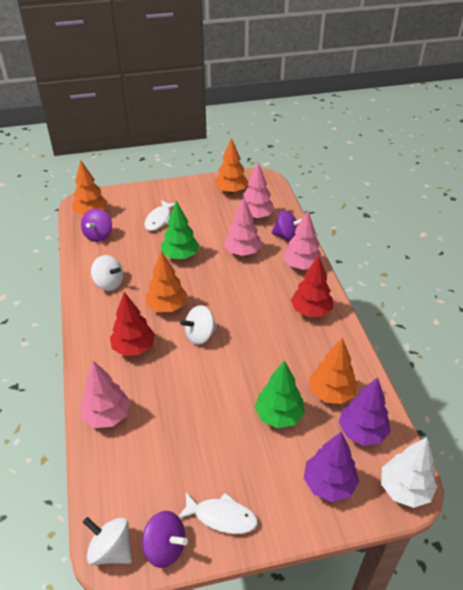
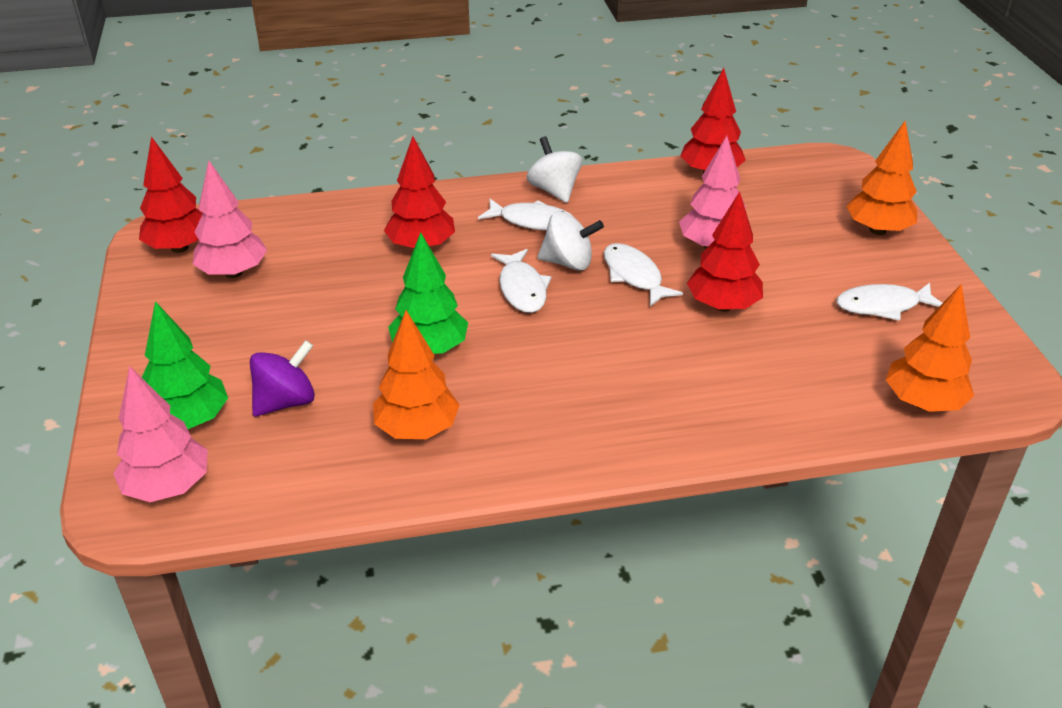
orange tree: 4 -> 3
pink tree: 4 -> 3
purple spinning top: 3 -> 1
purple tree: 2 -> 0
red tree: 2 -> 4
white fish: 2 -> 4
white spinning top: 3 -> 2
white tree: 1 -> 0

